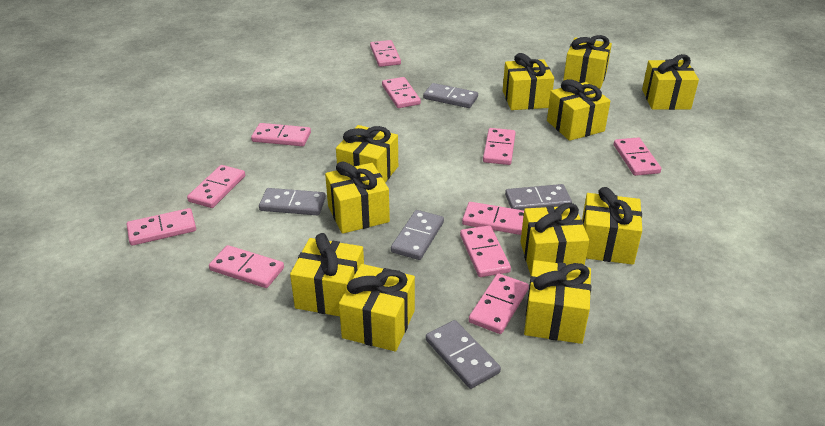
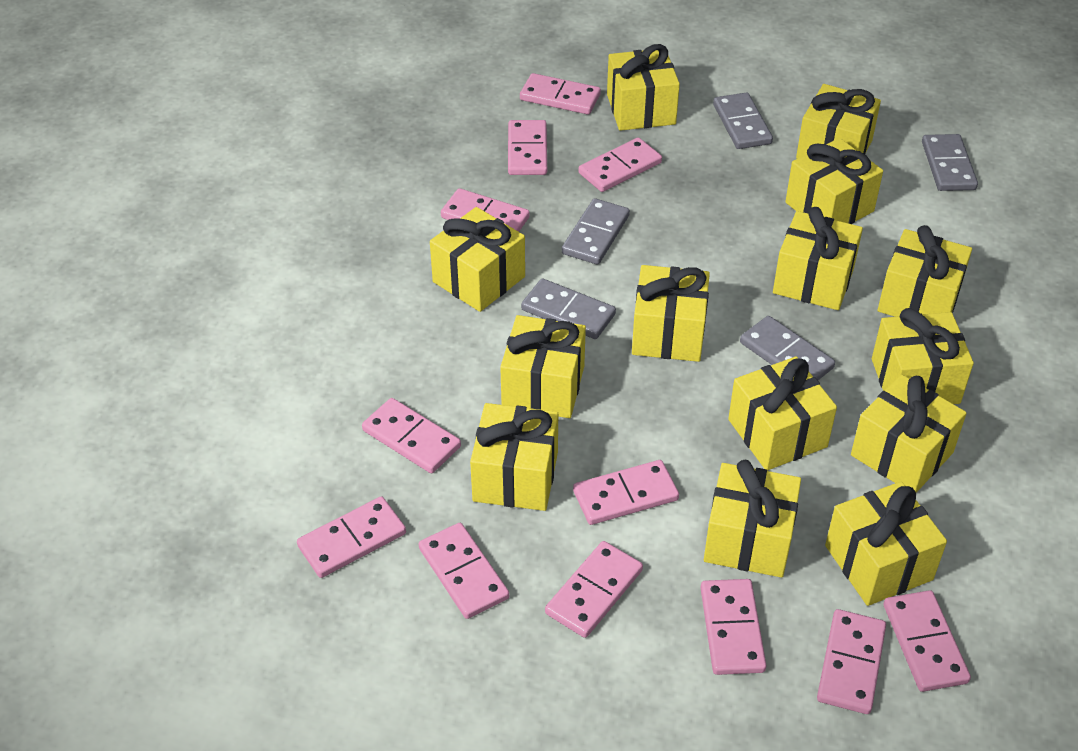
pink domino: 11 -> 12
yellow gift: 11 -> 14

